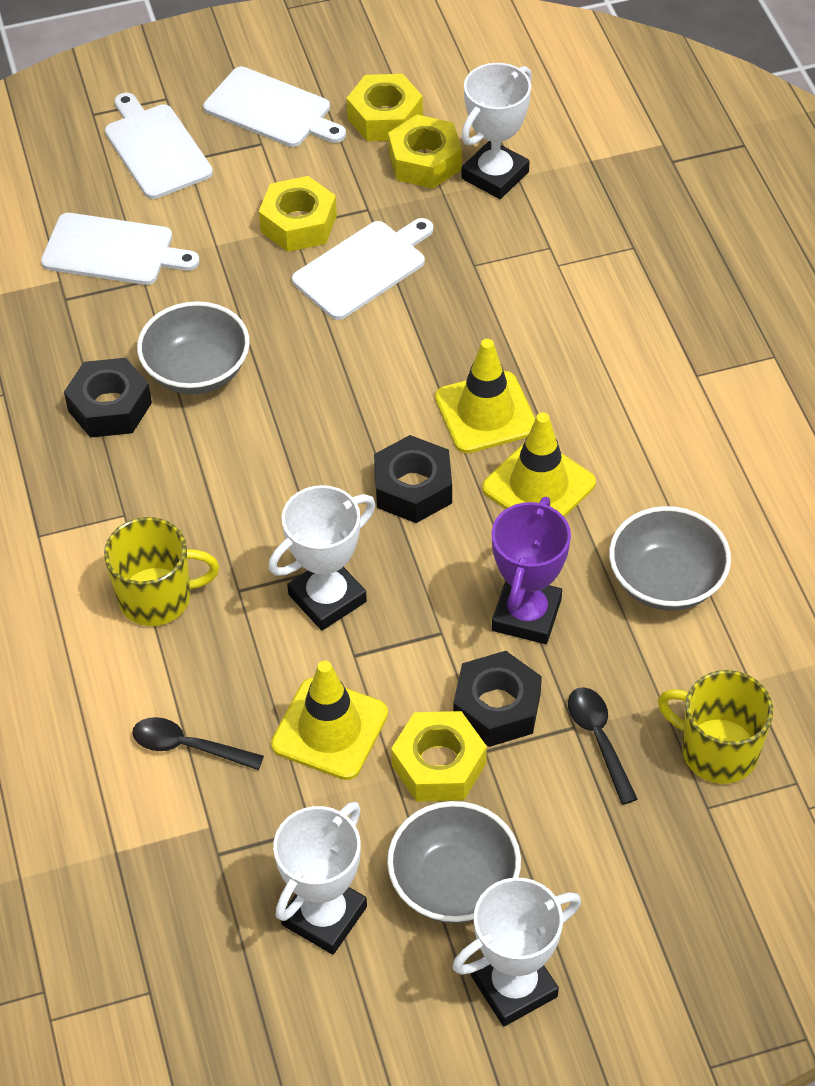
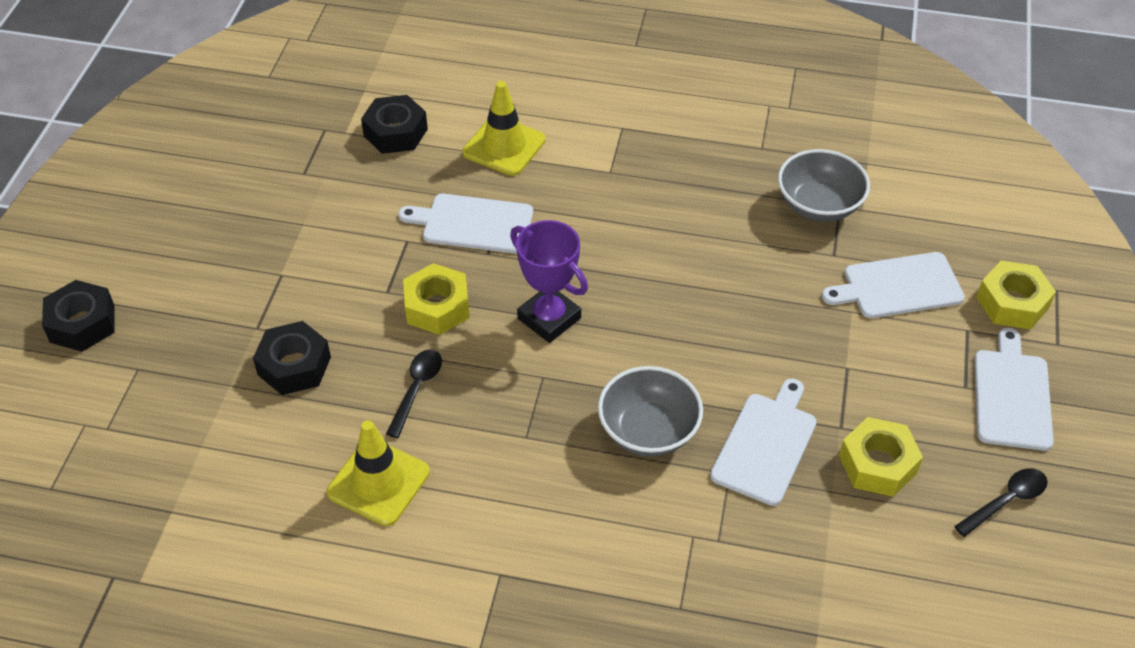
grey bowl: 3 -> 2
white trophy: 4 -> 0
yellow mug: 2 -> 0
yellow nut: 4 -> 3
yellow traffic cone: 3 -> 2

